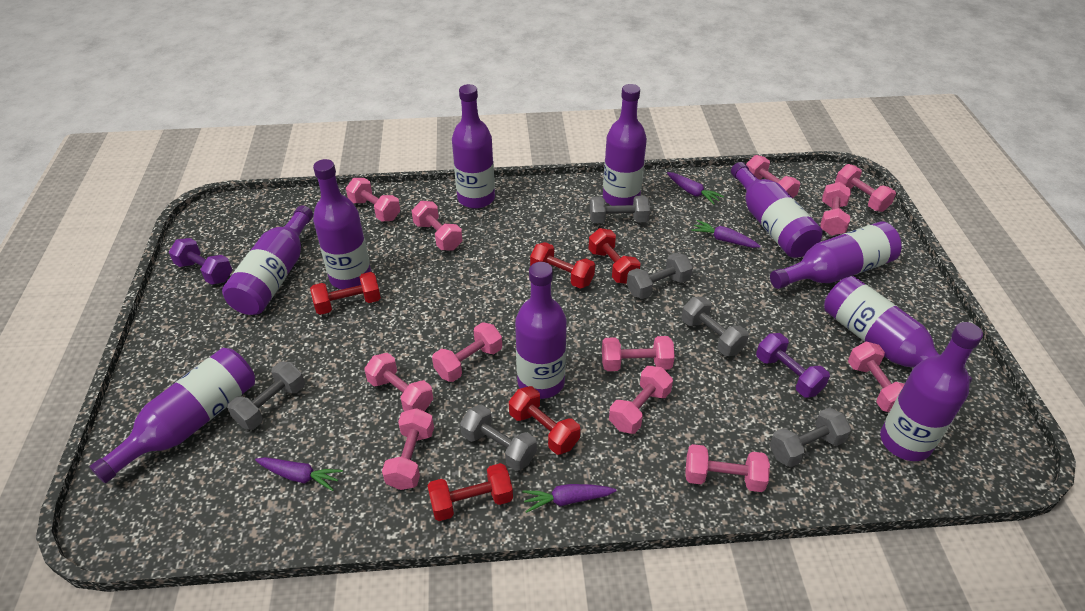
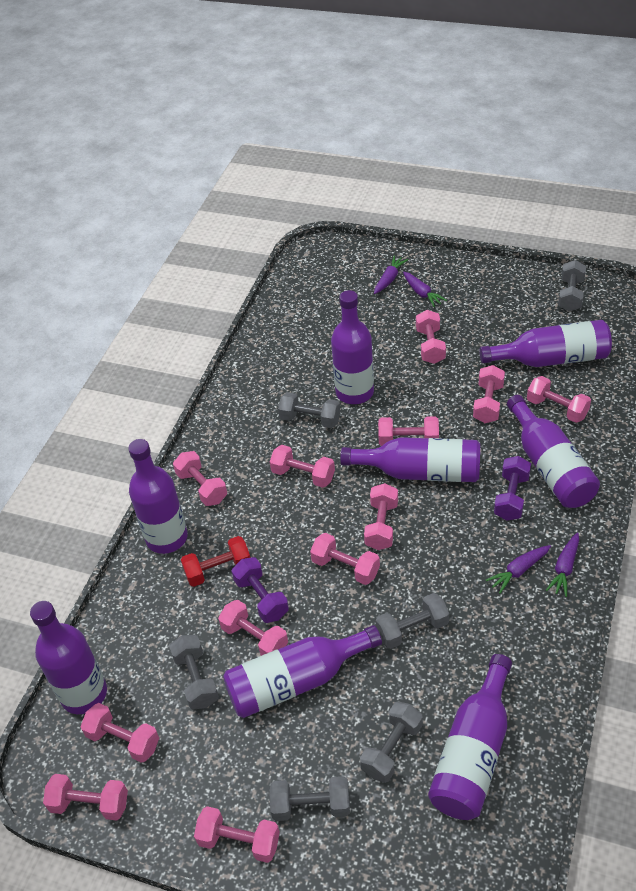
purple bottle: 10 -> 8
red dumbbell: 5 -> 1

